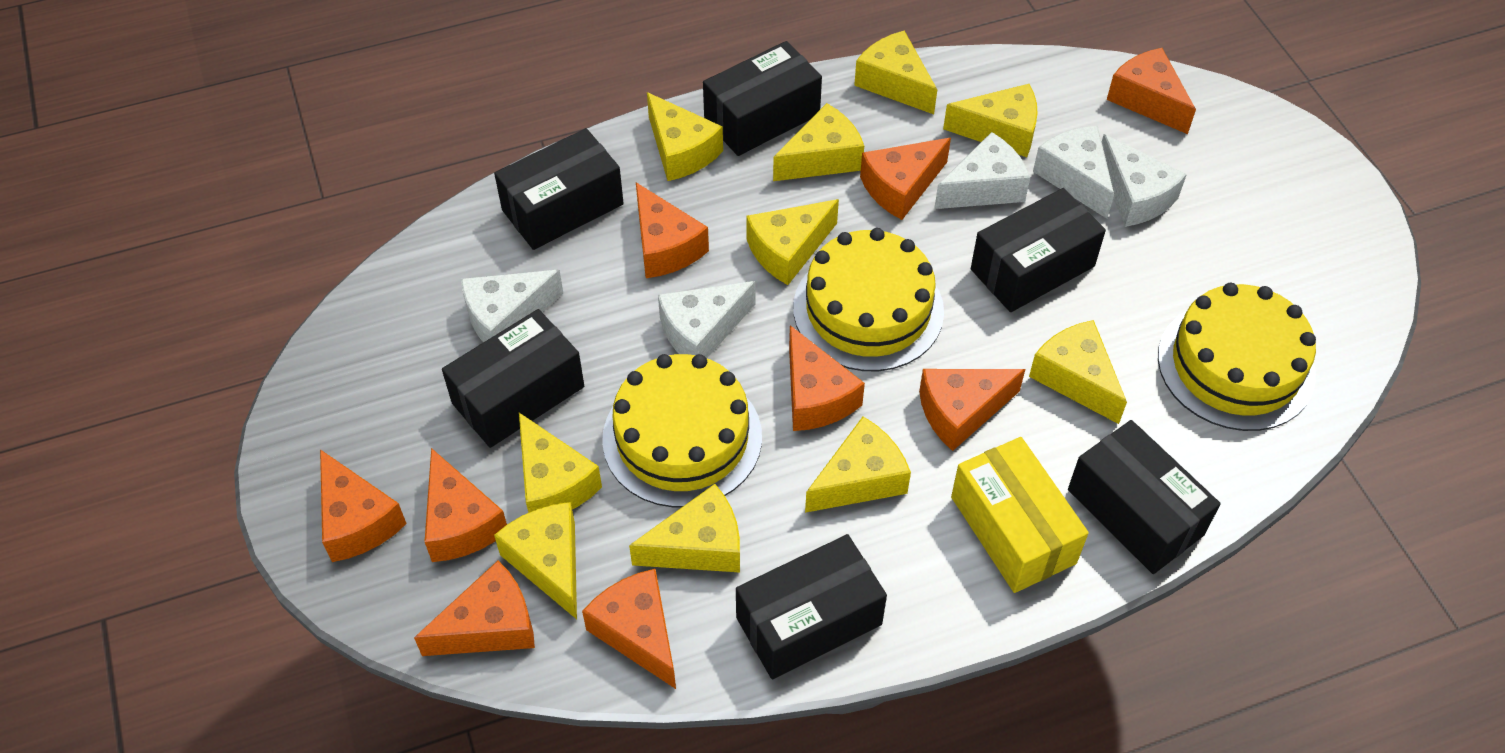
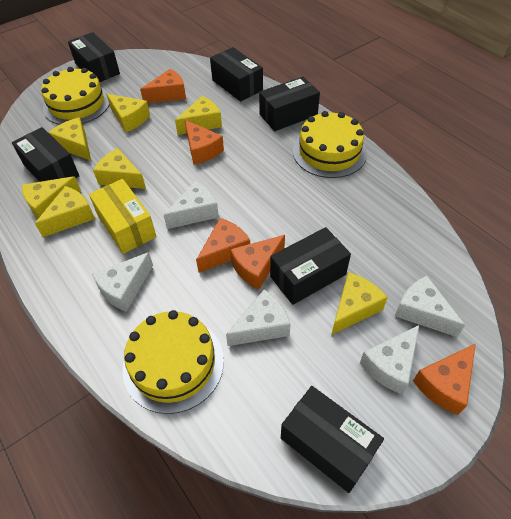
orange cheese: 9 -> 5
yellow cheese: 10 -> 7

